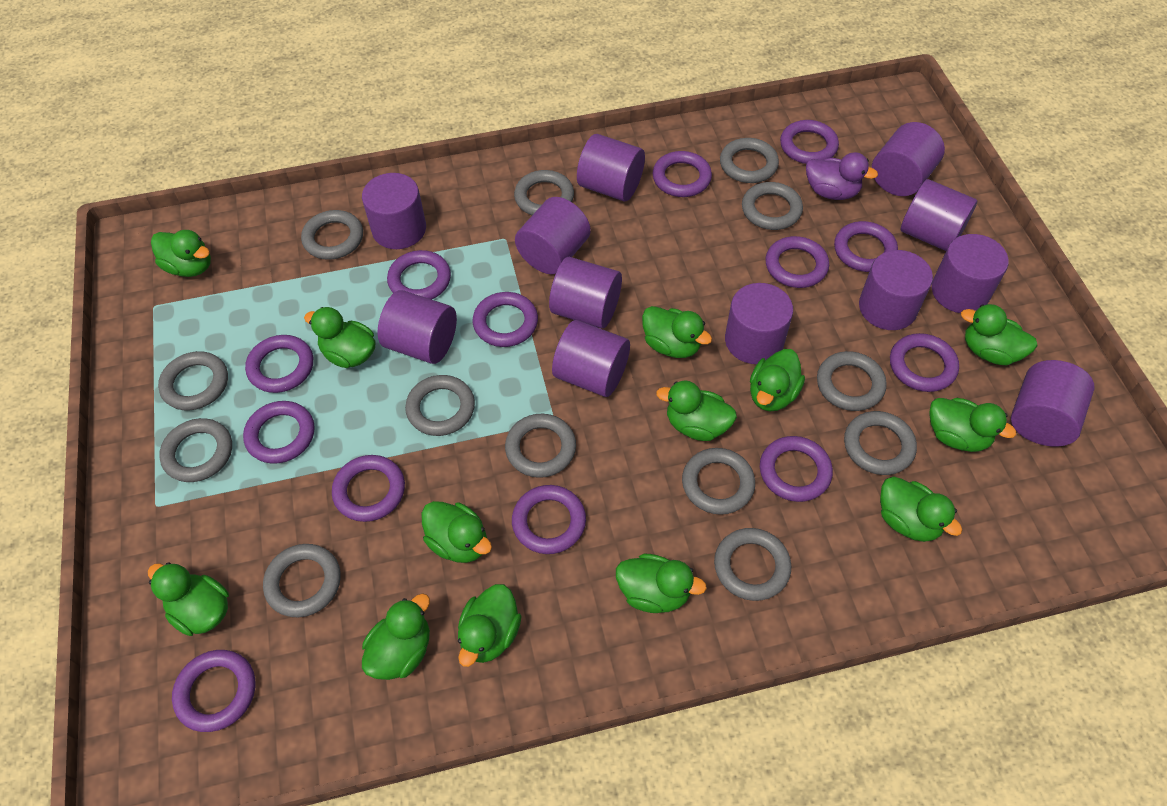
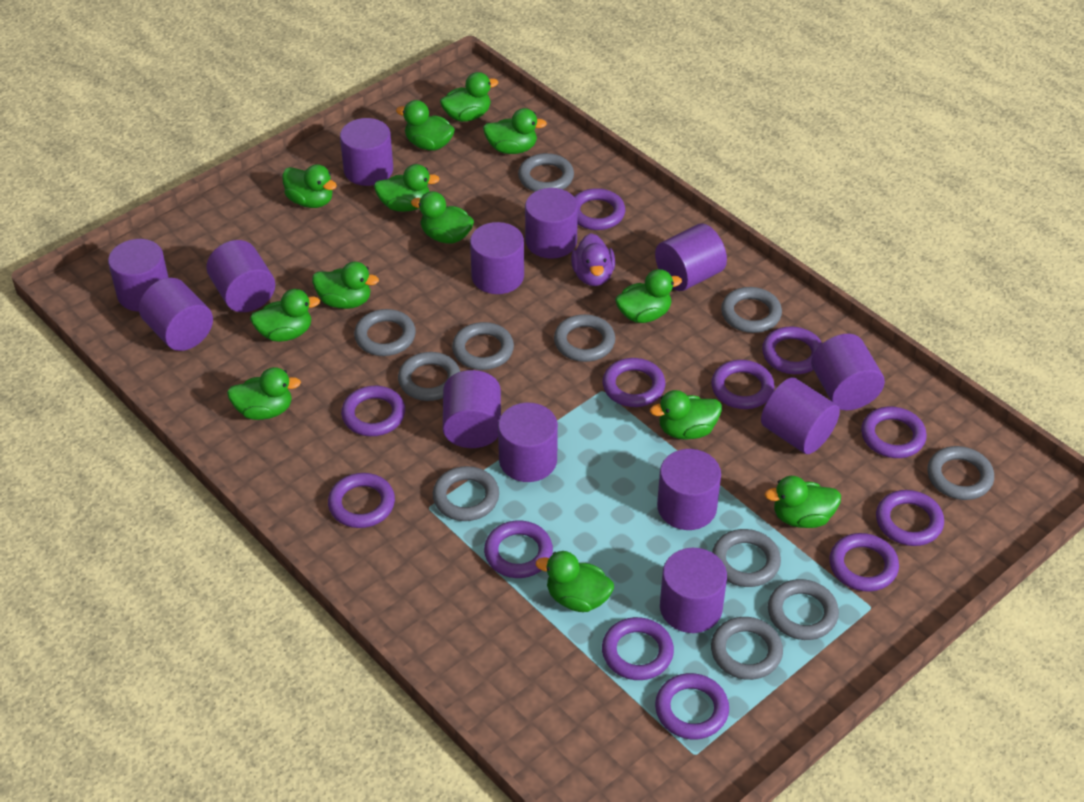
grey ring: 13 -> 11
purple cylinder: 12 -> 13
purple ring: 13 -> 12

